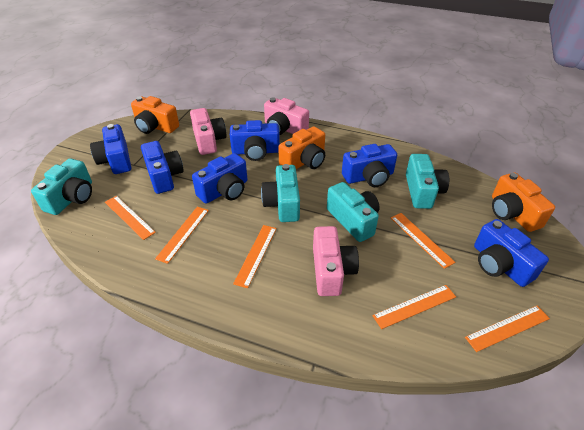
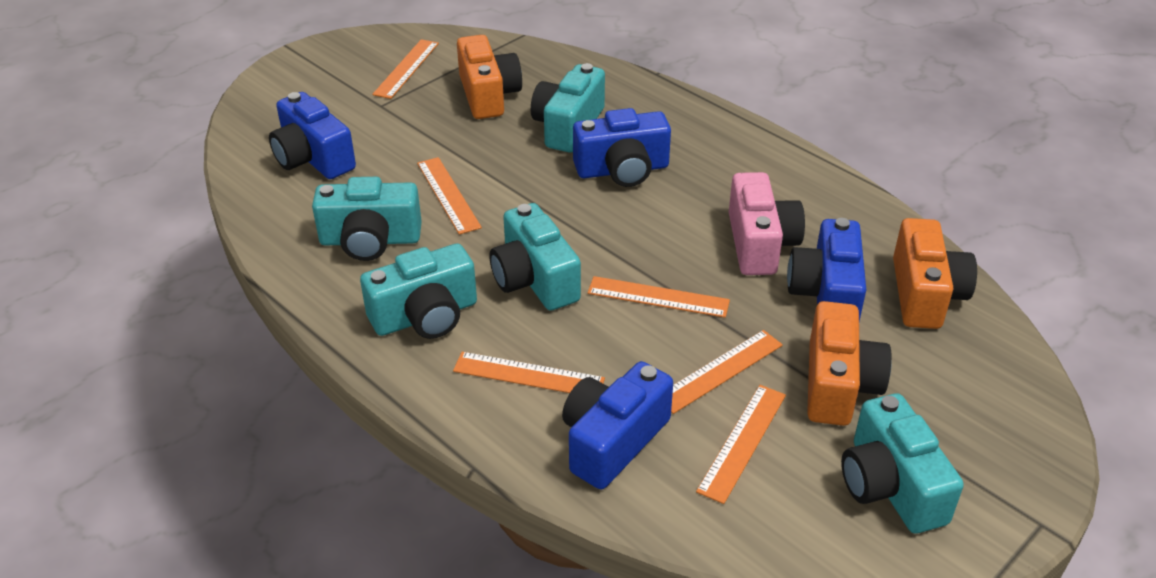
blue camera: 6 -> 4
pink camera: 3 -> 1
turquoise camera: 4 -> 5

